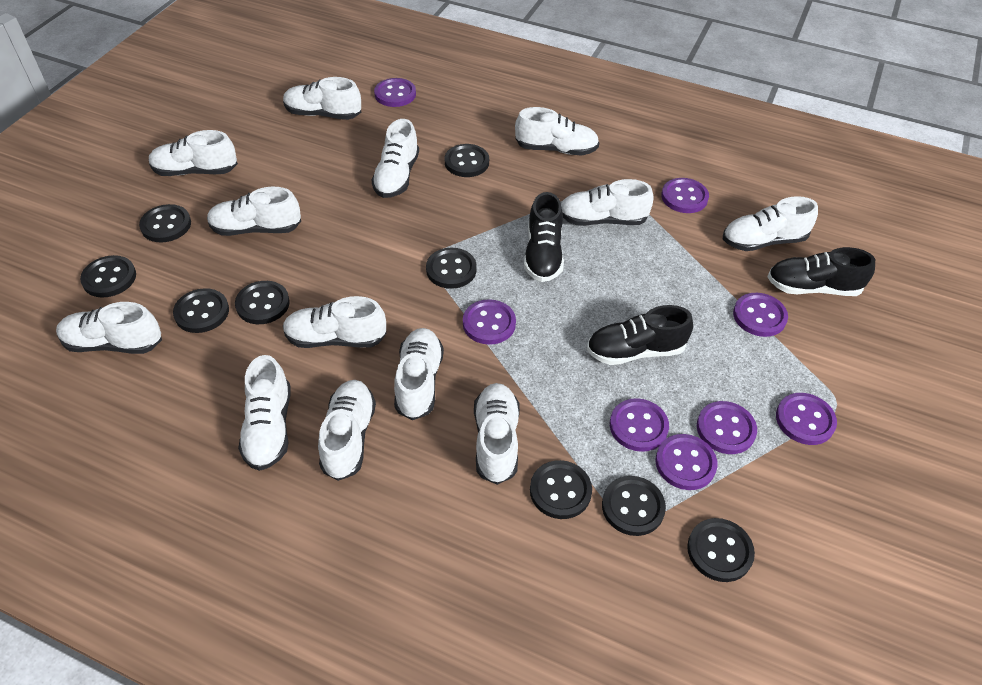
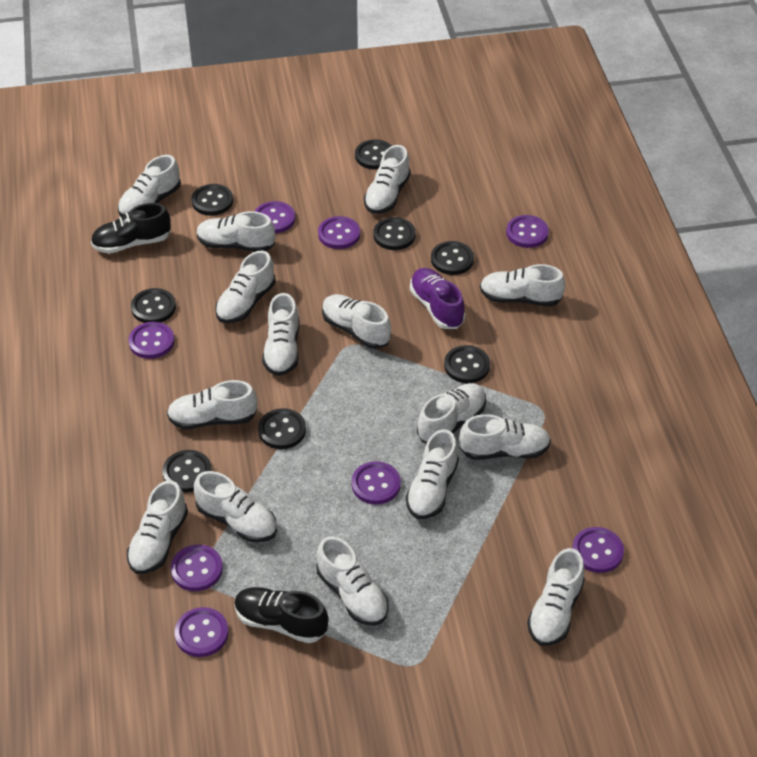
black button: 9 -> 8
black shoe: 3 -> 2
purple shoe: 0 -> 1
white shoe: 13 -> 15

